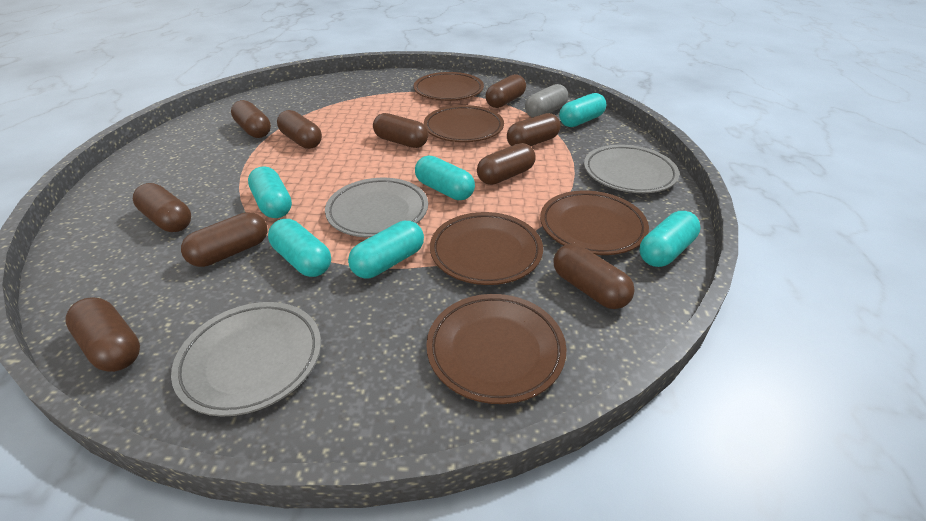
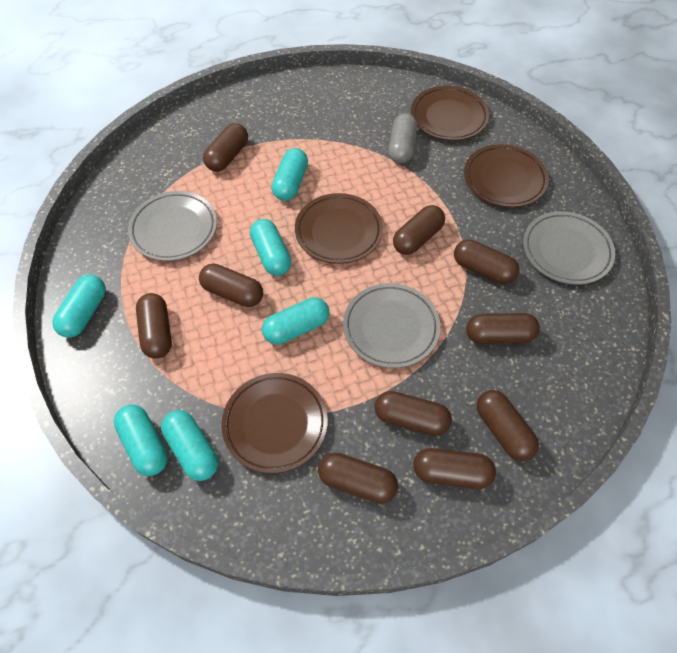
brown plate: 5 -> 4

